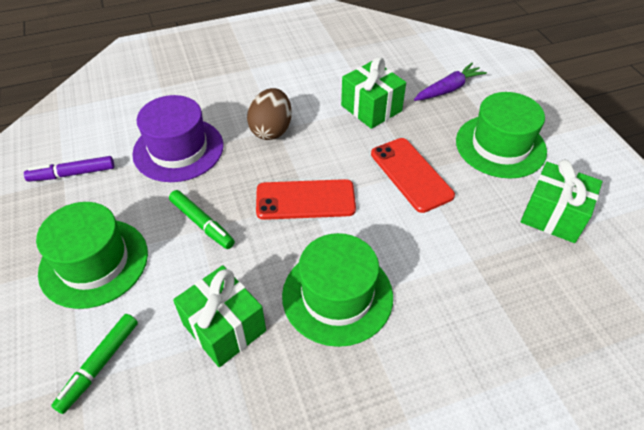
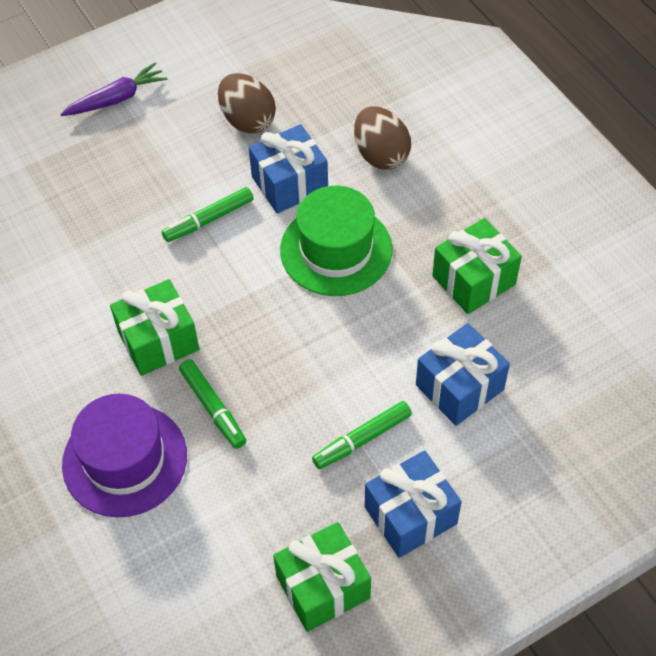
blue gift: 0 -> 3
brown egg: 1 -> 2
green hat: 3 -> 1
green marker: 2 -> 3
purple marker: 1 -> 0
red phone: 2 -> 0

